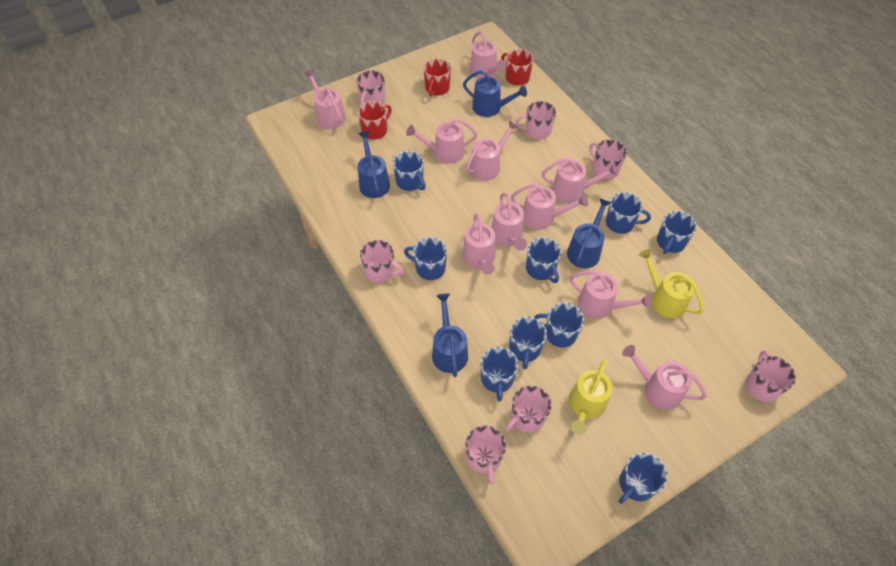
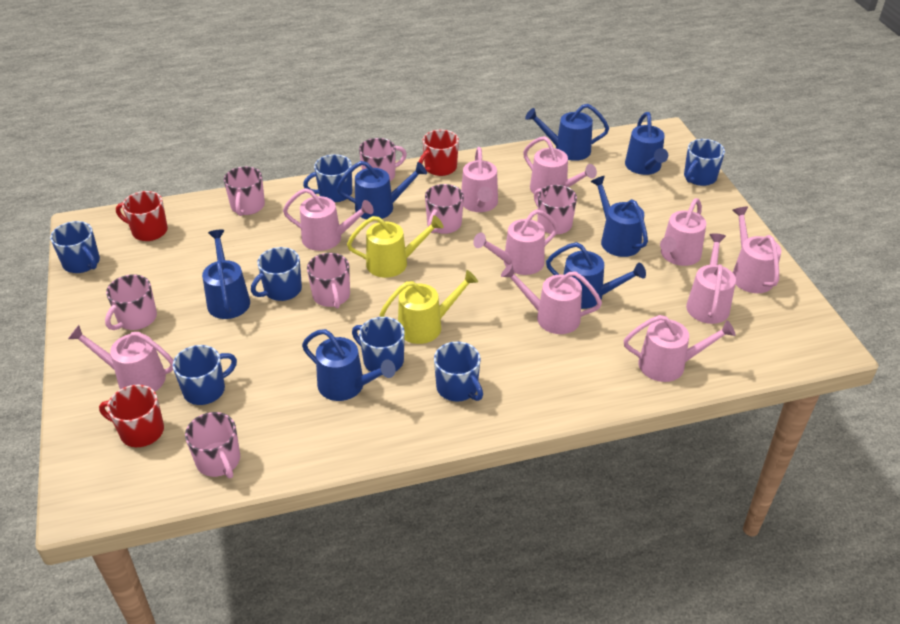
blue mug: 9 -> 7
blue watering can: 4 -> 7

